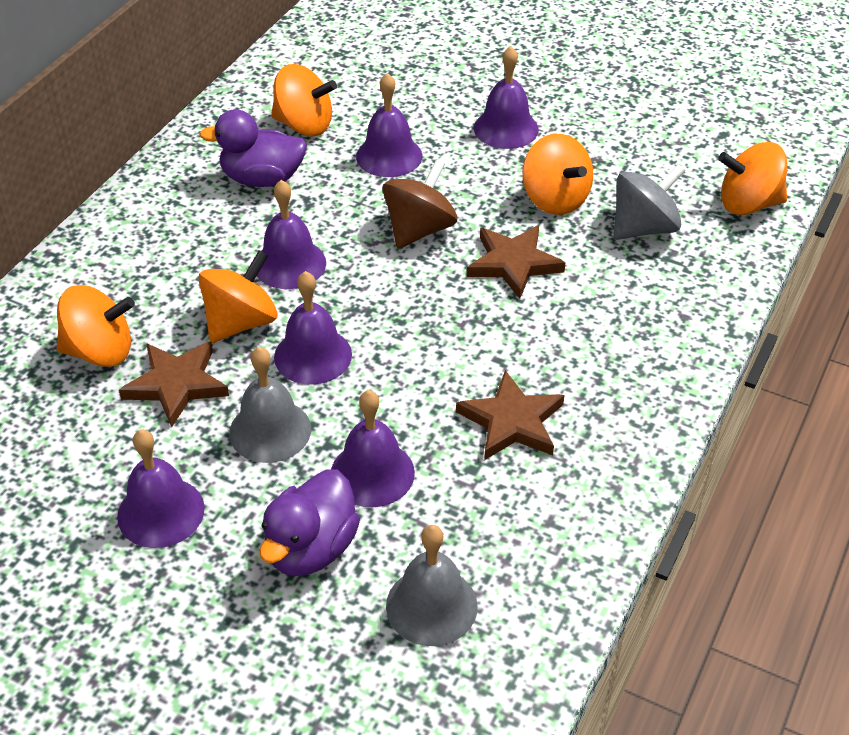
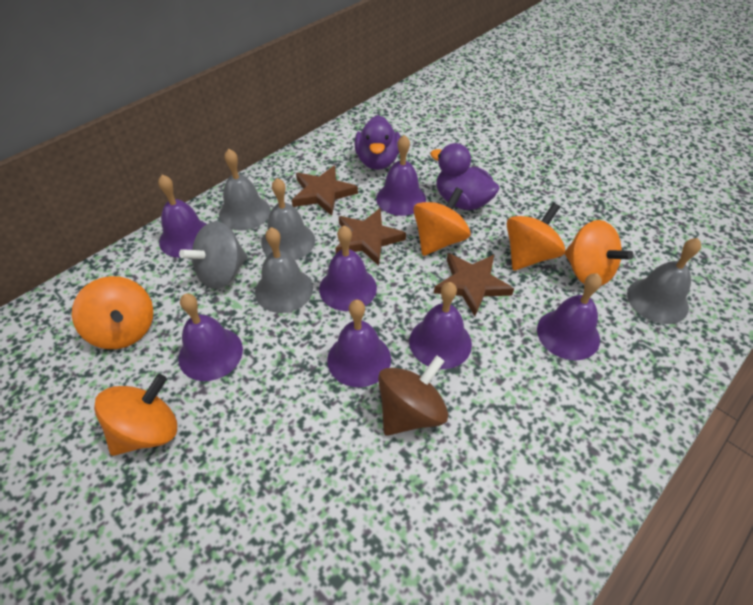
grey bell: 2 -> 4
purple bell: 6 -> 7

